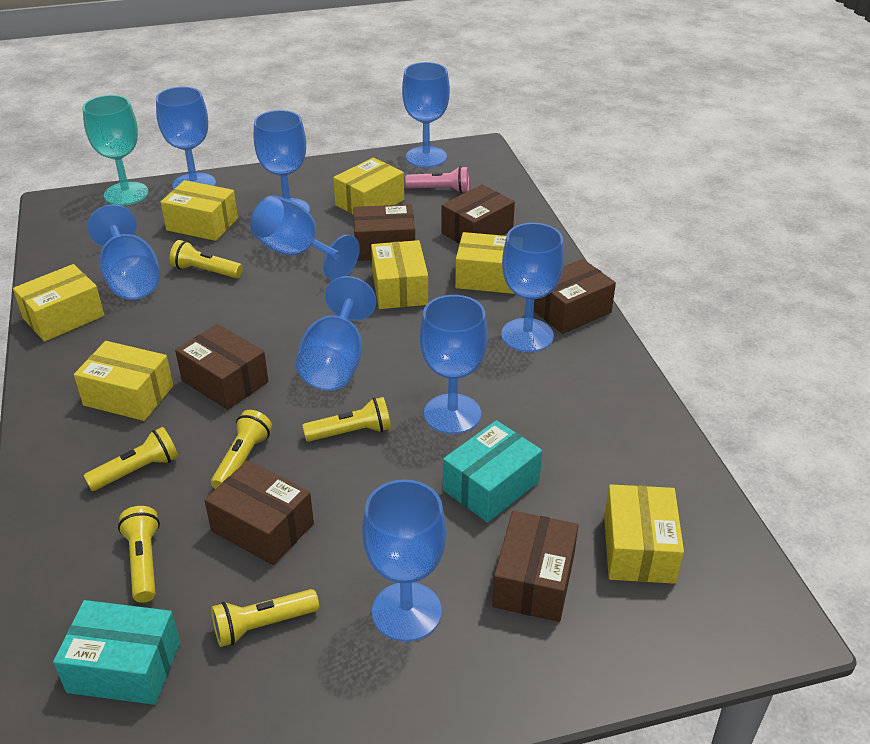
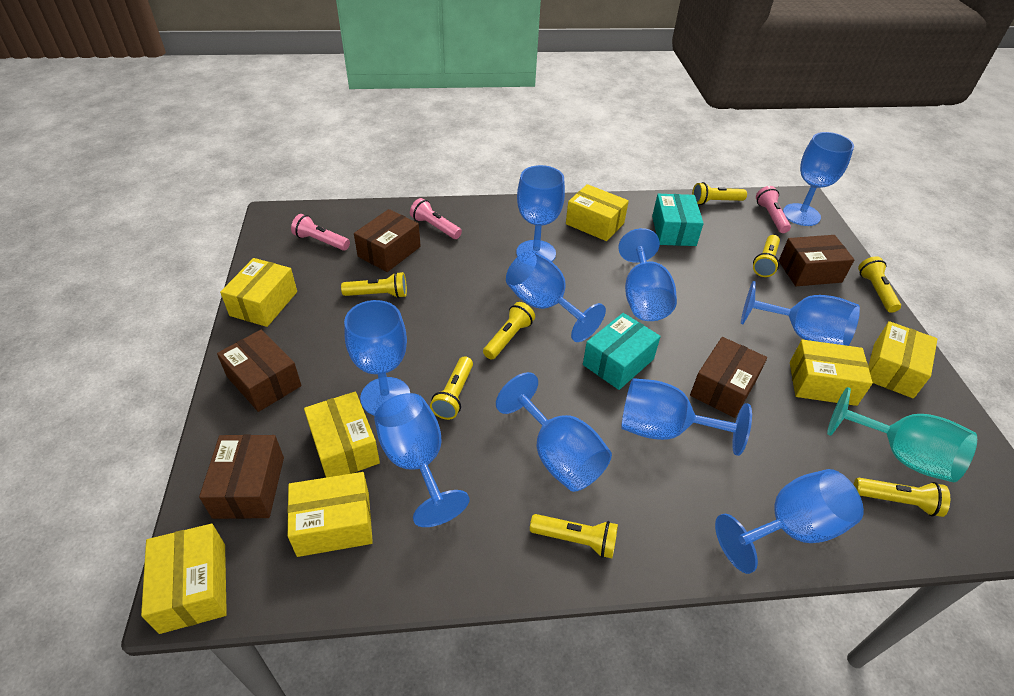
blue goblet: 9 -> 10
brown box: 6 -> 5
pink flashlight: 1 -> 3
yellow flashlight: 6 -> 8

